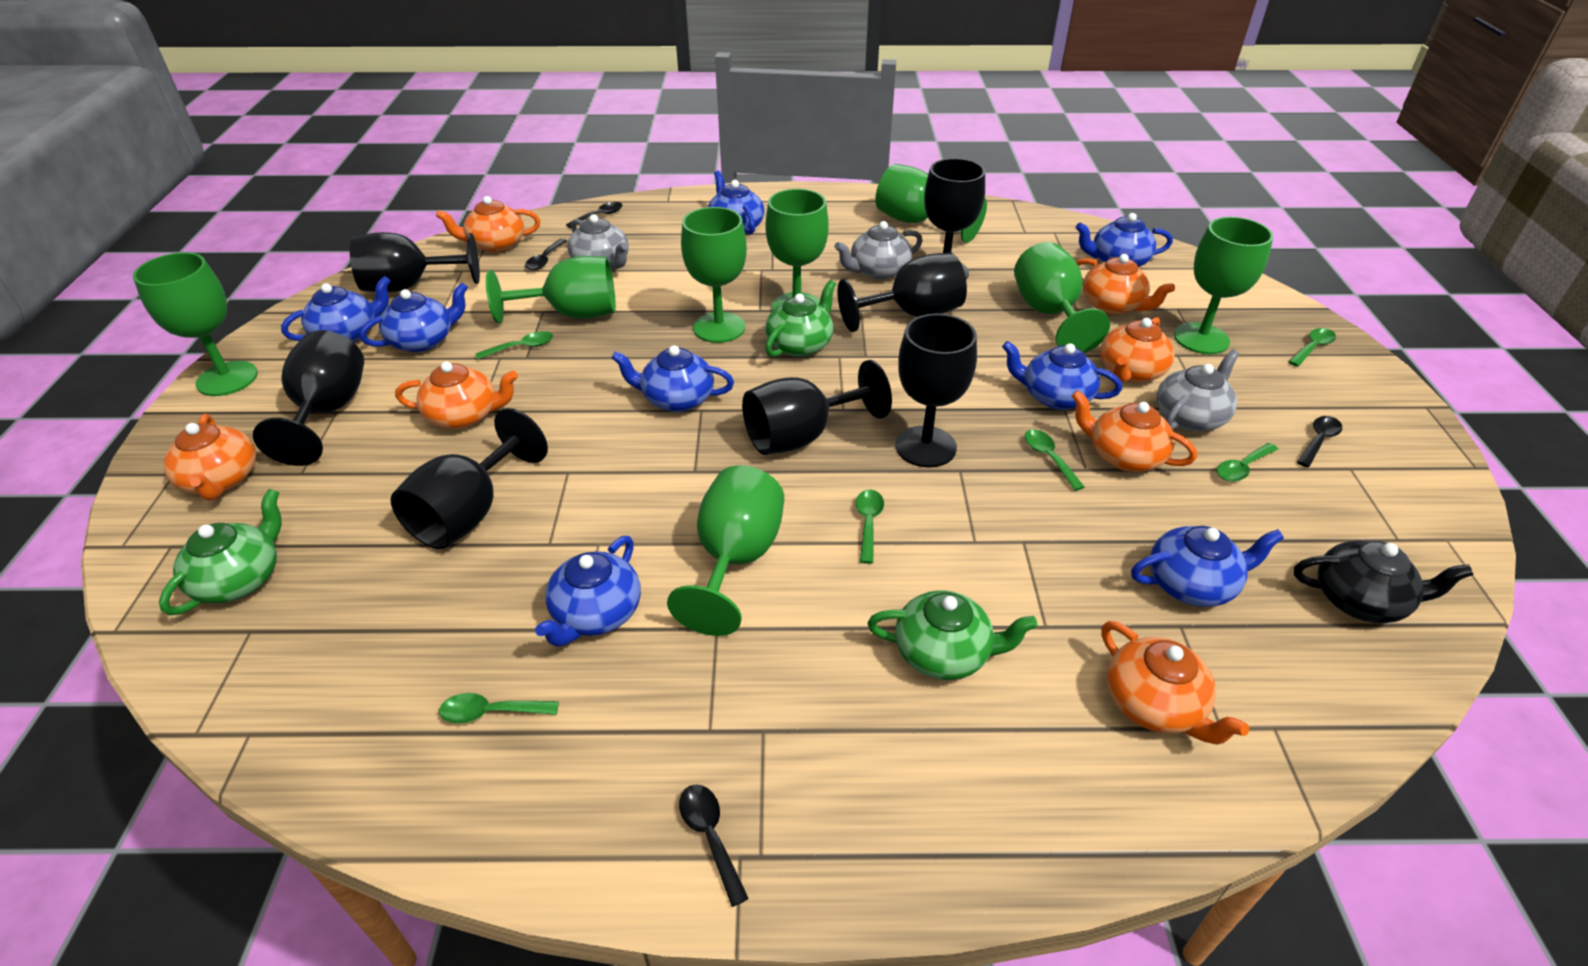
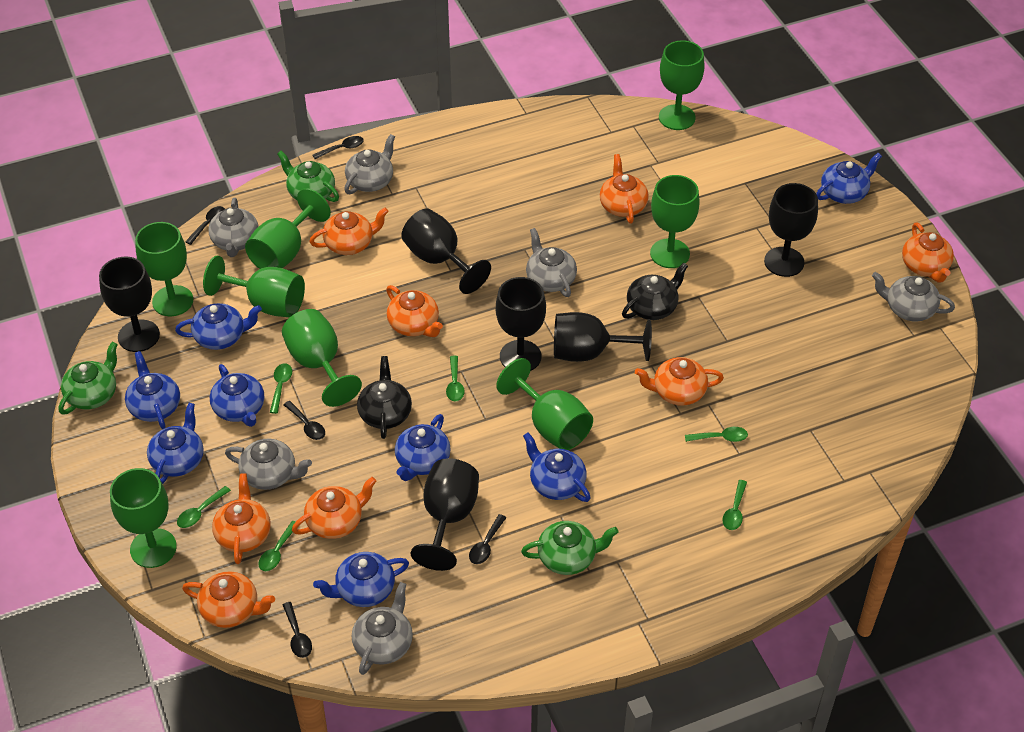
black goblet: 7 -> 6
black spoon: 4 -> 5
black teapot: 1 -> 2
grey teapot: 3 -> 6
orange teapot: 7 -> 8

